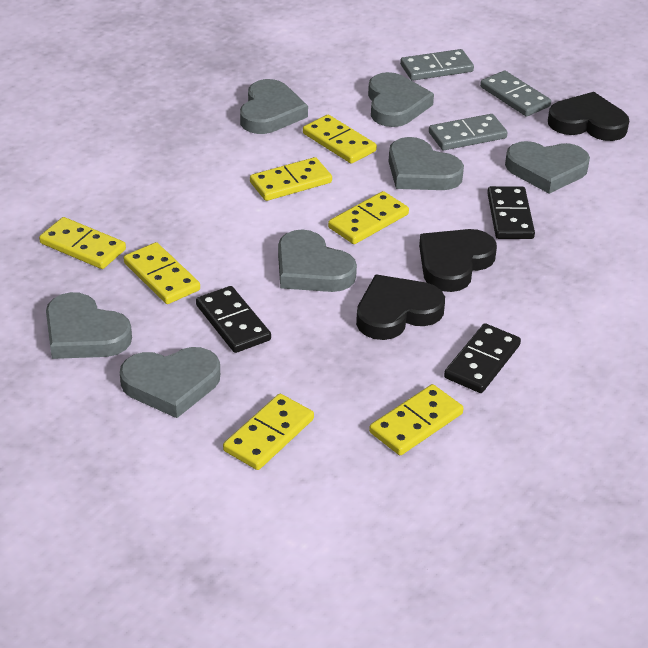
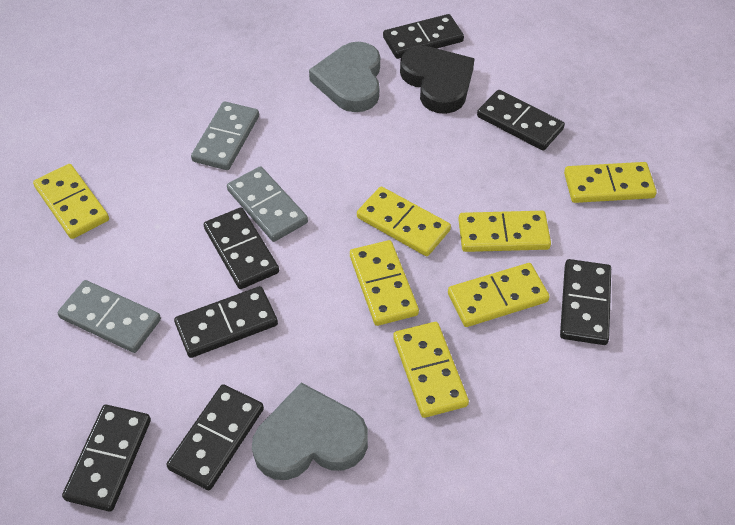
black domino: 3 -> 7
black heart: 3 -> 1
grey heart: 7 -> 2

